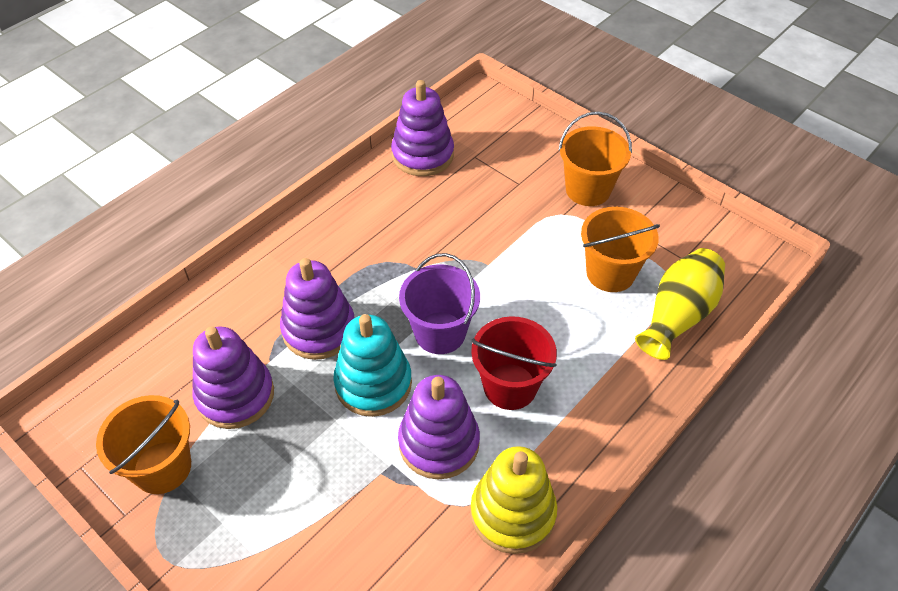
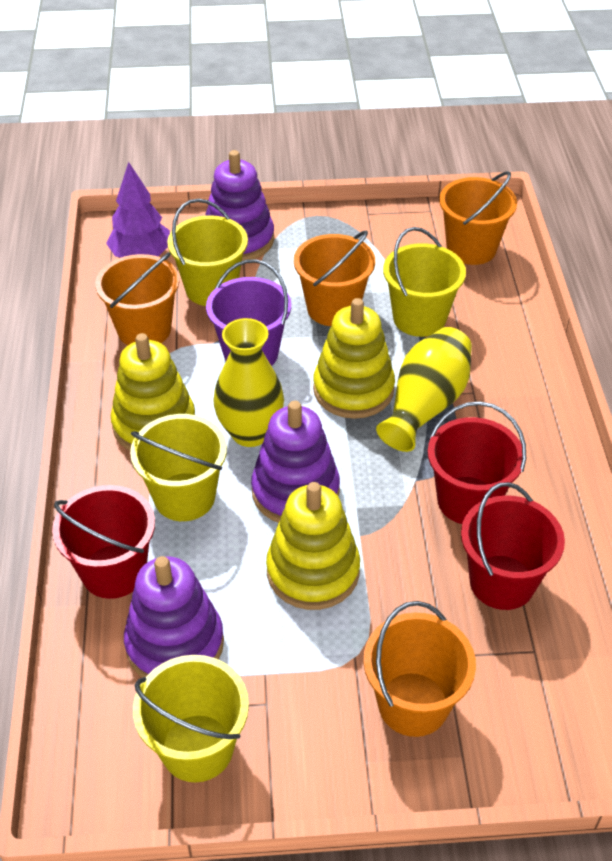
orange bucket: 3 -> 4
purple stacking toy: 4 -> 3
purple tree: 0 -> 1
red bucket: 1 -> 3
turquoise stacking toy: 1 -> 0
yellow bucket: 0 -> 4
yellow stacking toy: 1 -> 3
yellow vase: 1 -> 2

